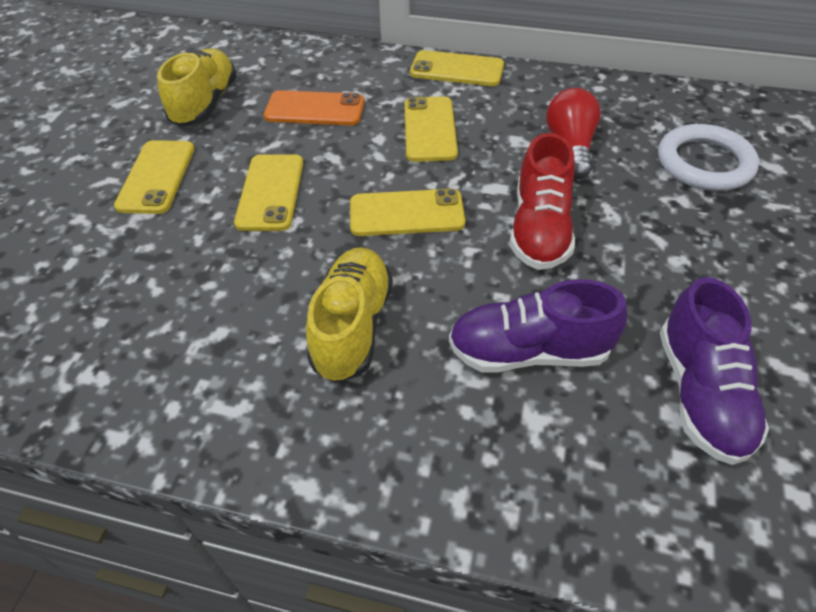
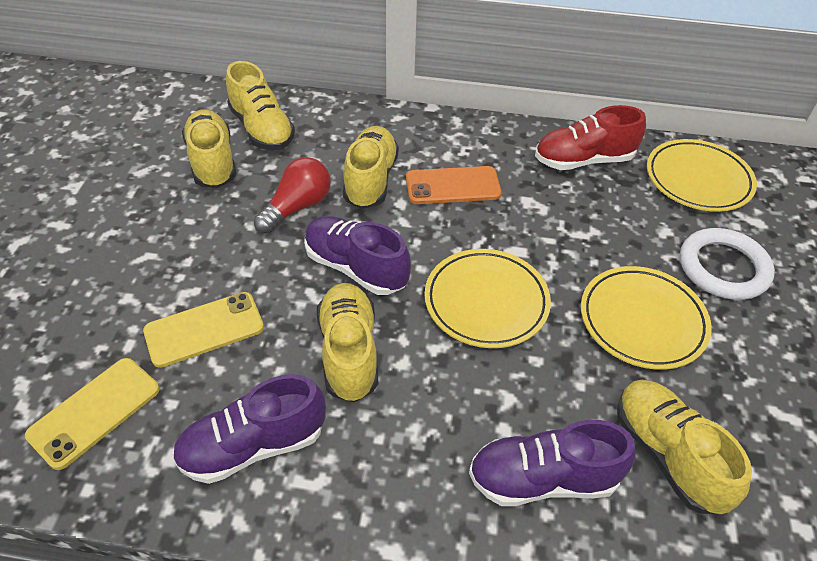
purple shoe: 2 -> 3
yellow phone: 5 -> 2
yellow plate: 0 -> 3
yellow shoe: 2 -> 5

